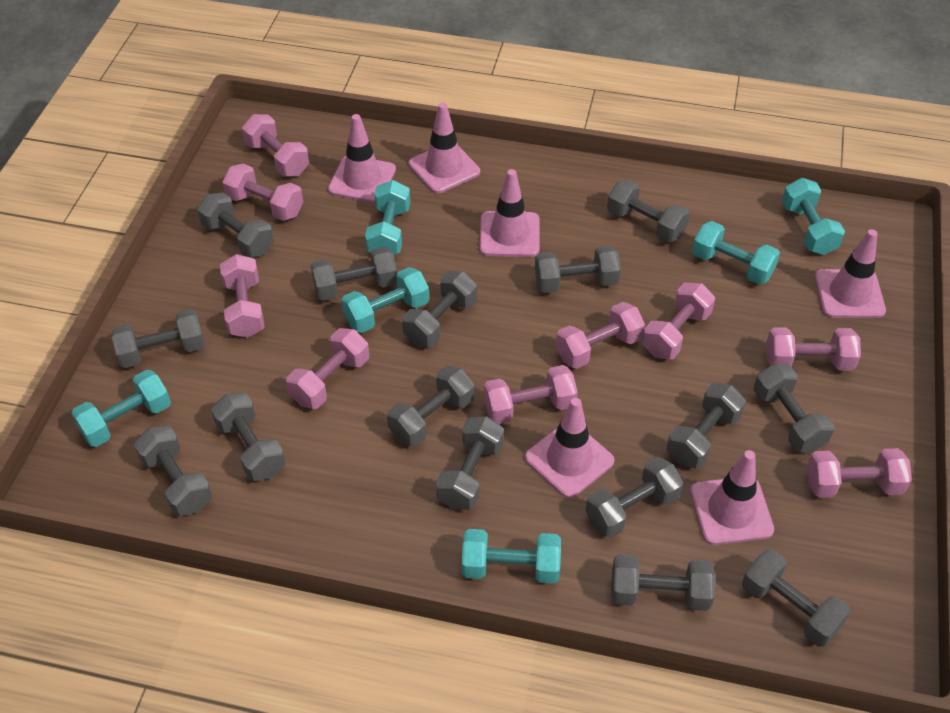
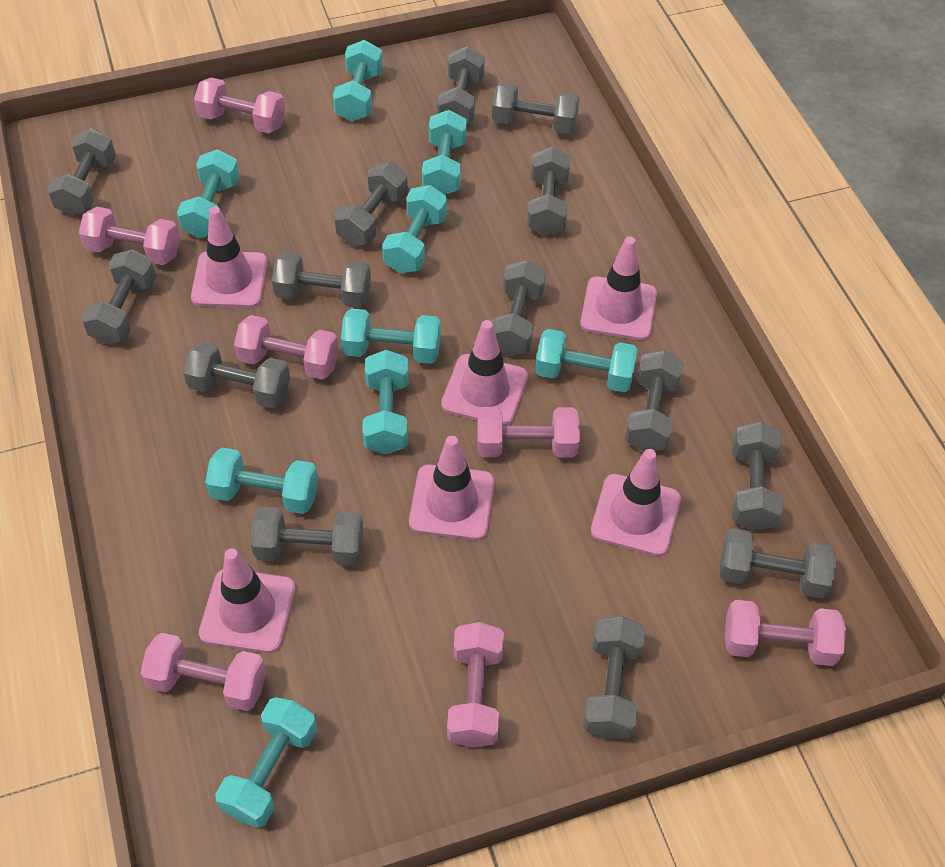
grey dumbbell: 15 -> 14
pink dumbbell: 9 -> 7
turquoise dumbbell: 6 -> 9

